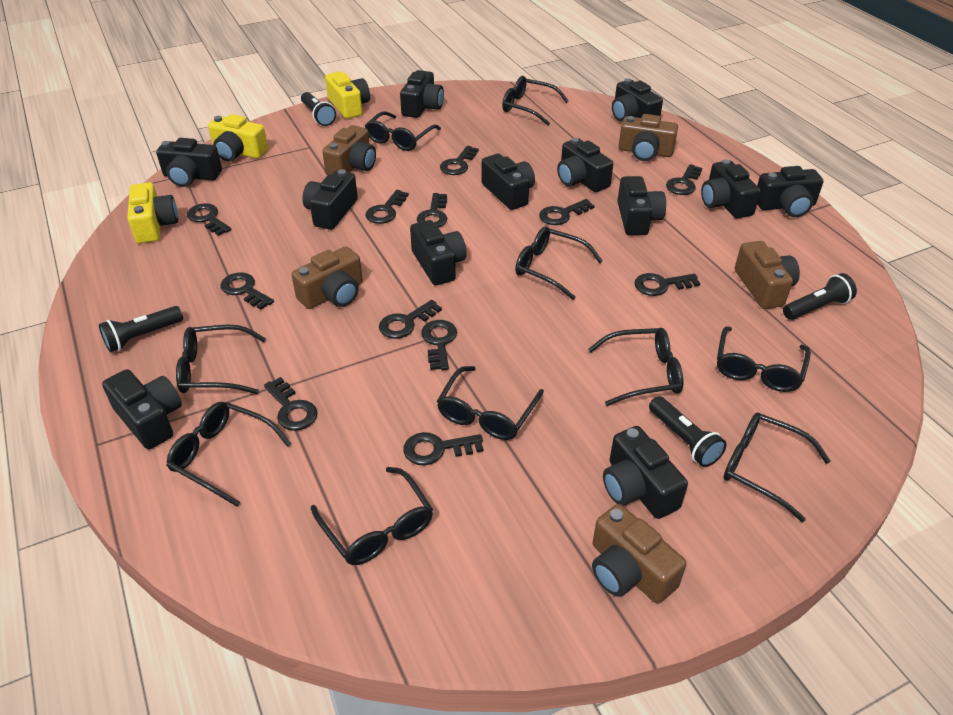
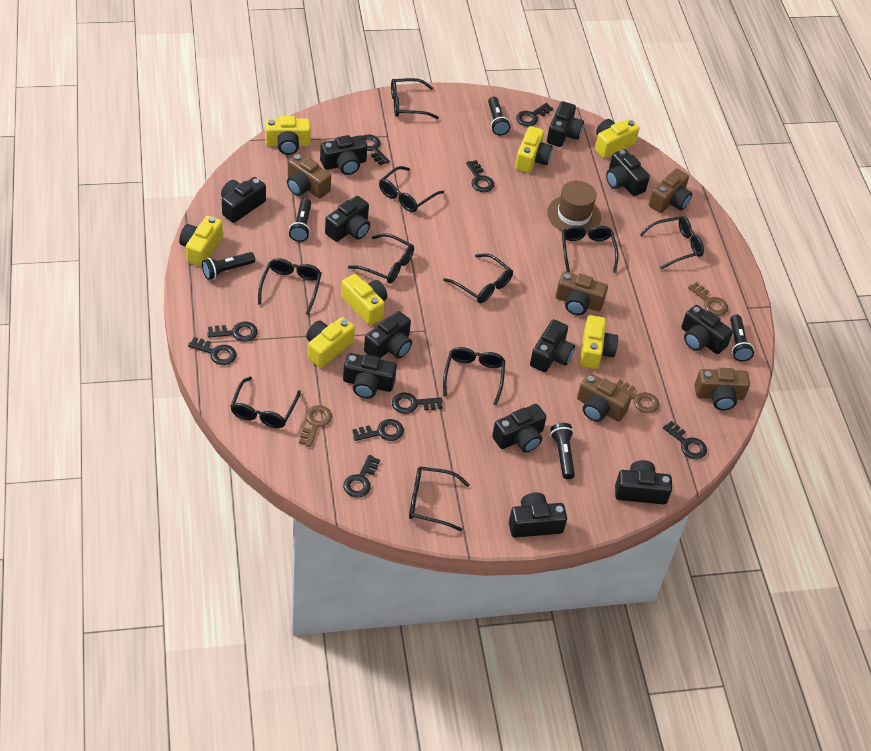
black flashlight: 4 -> 5
black key: 12 -> 9
brown hat: 0 -> 1
brown key: 0 -> 3
yellow camera: 3 -> 7

